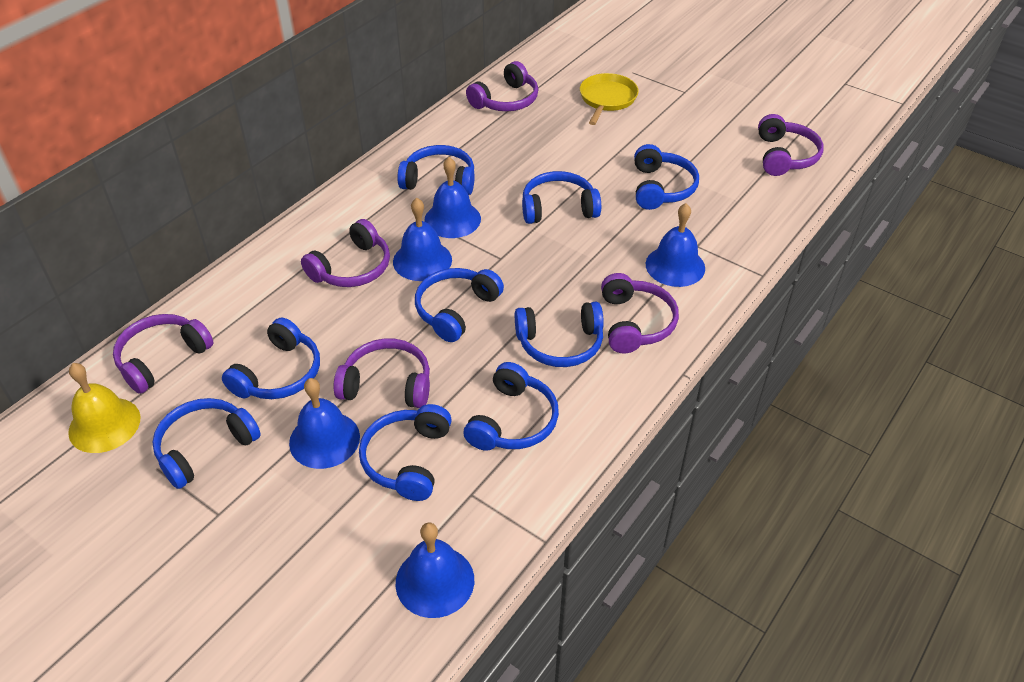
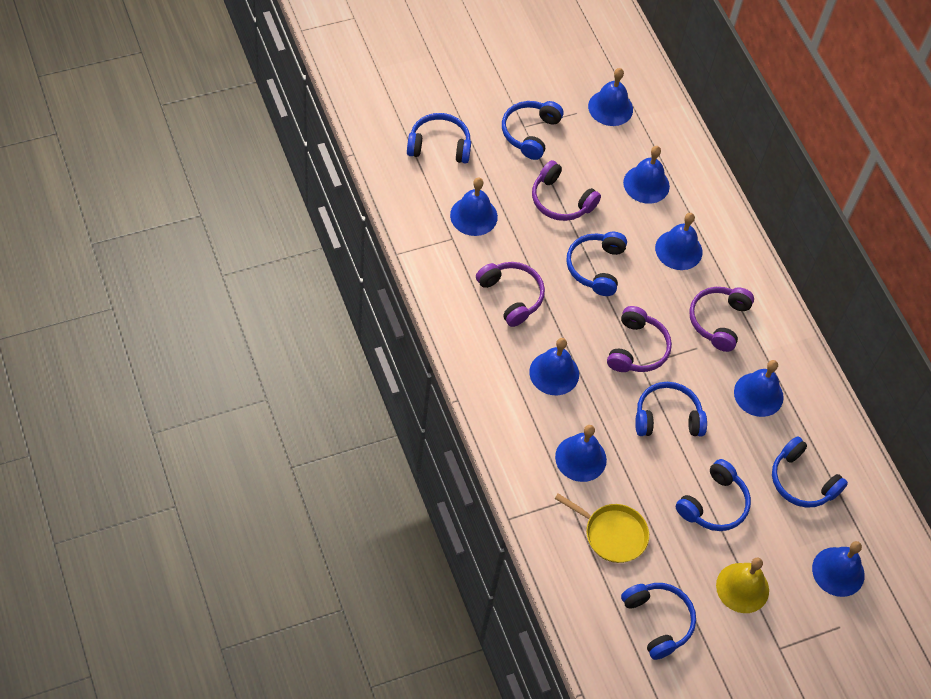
blue bell: 5 -> 8
blue headphones: 9 -> 7
purple headphones: 6 -> 4

